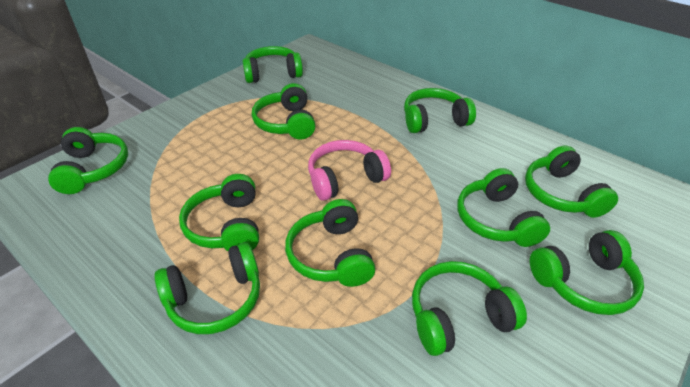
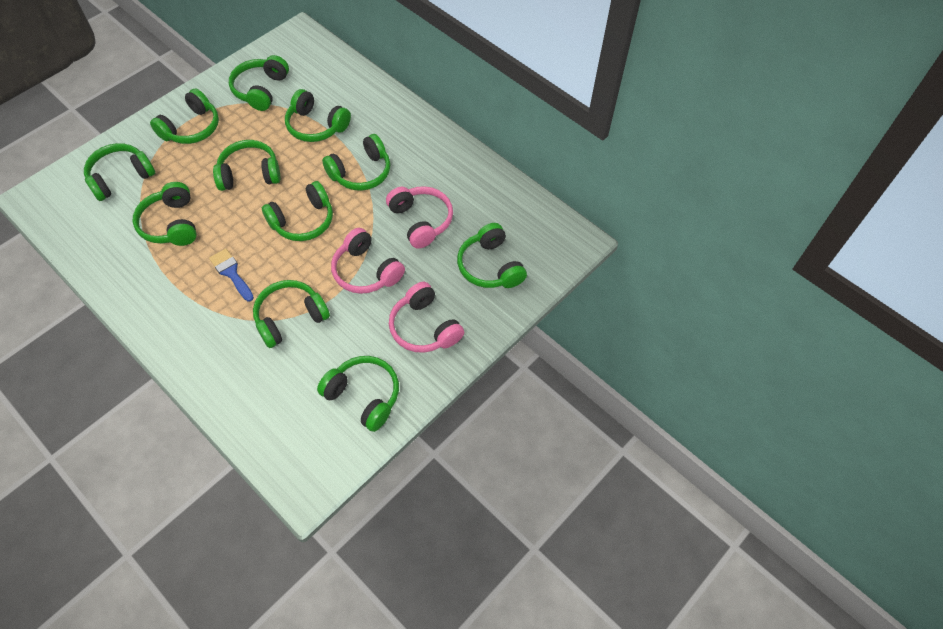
blue brush: 0 -> 1
pink headphones: 1 -> 3

